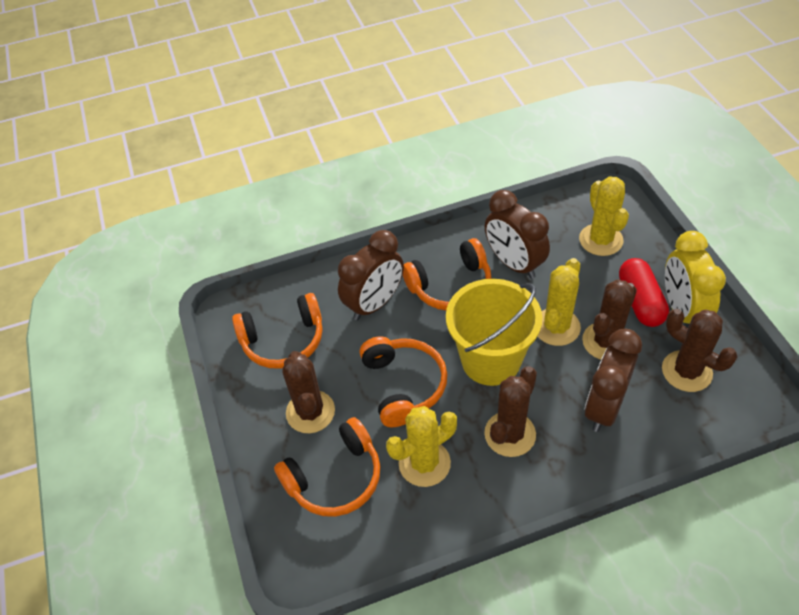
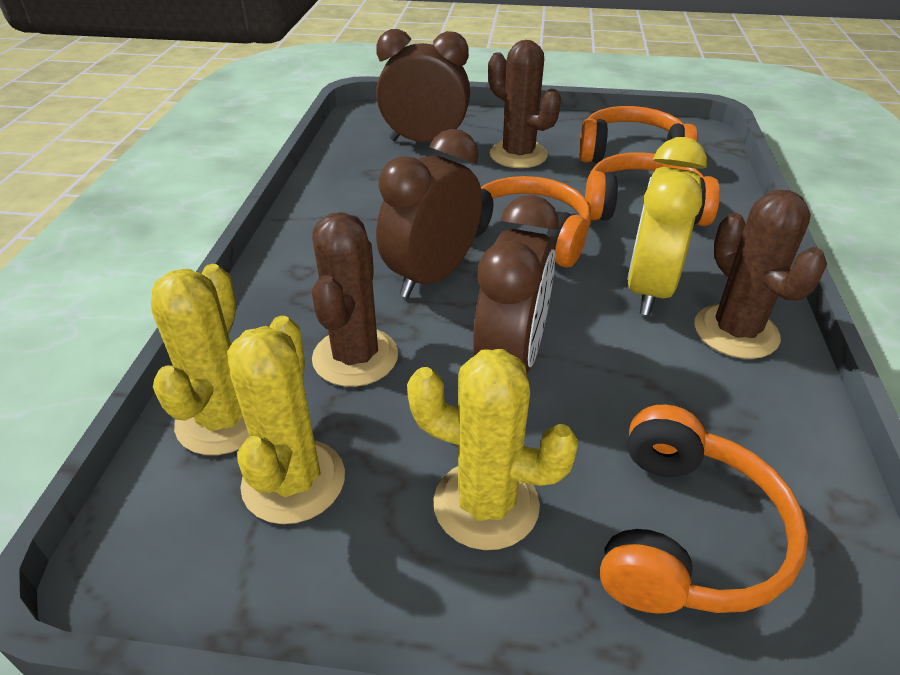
brown cactus: 4 -> 3
red capsule: 1 -> 0
yellow bucket: 1 -> 0

